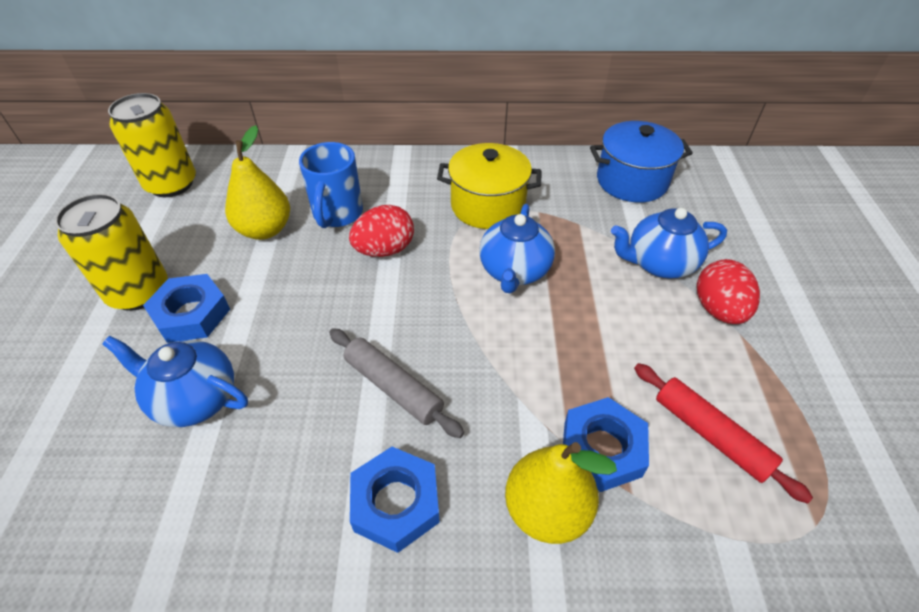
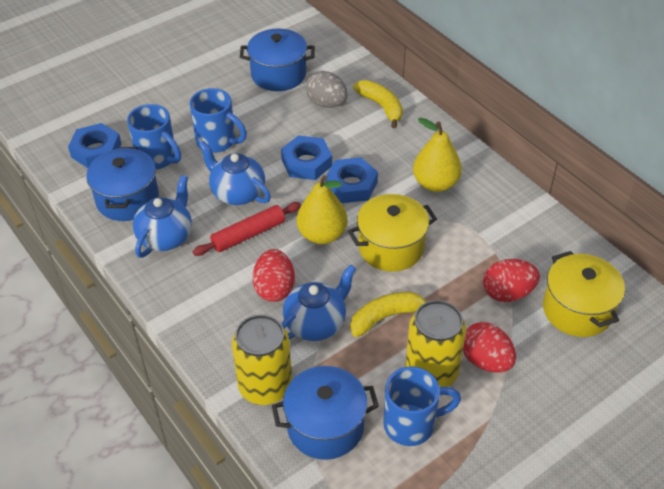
blue mug: 1 -> 3
blue pot: 1 -> 3
grey egg: 0 -> 1
grey rolling pin: 1 -> 0
red egg: 2 -> 3
yellow banana: 0 -> 2
yellow pot: 1 -> 2

